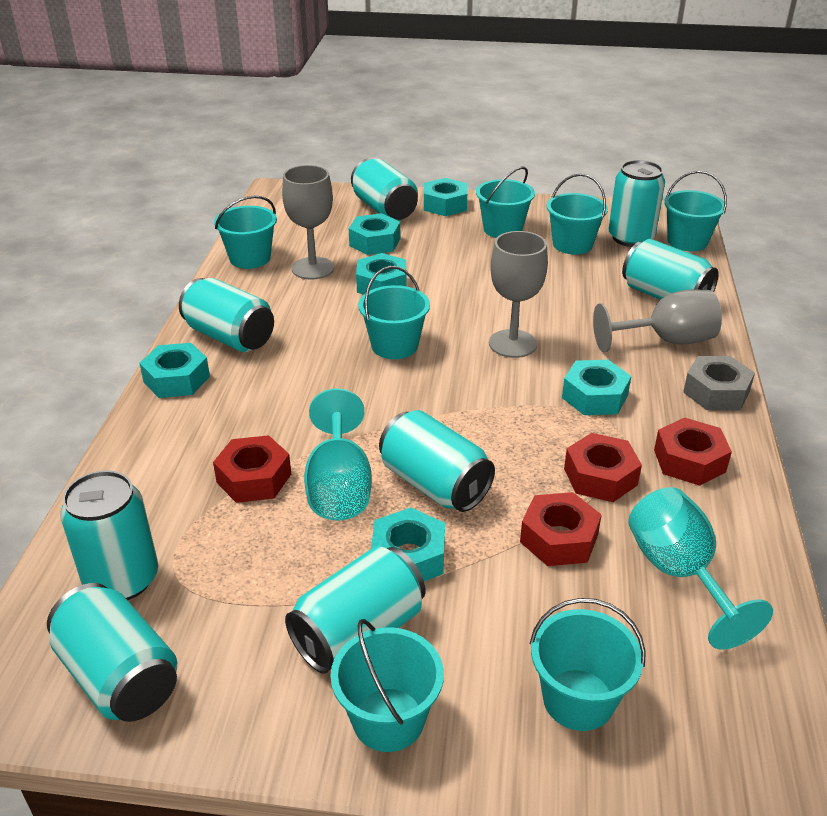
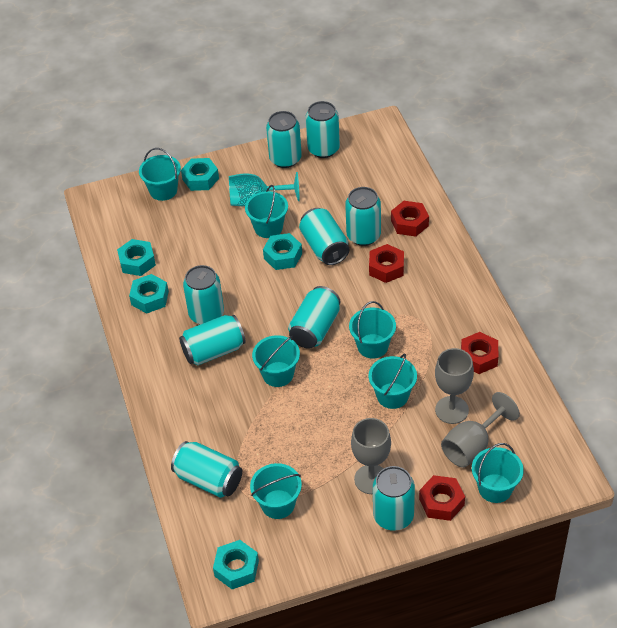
grey nut: 1 -> 0
turquoise can: 8 -> 9
turquoise goblet: 2 -> 1
turquoise nut: 6 -> 5

